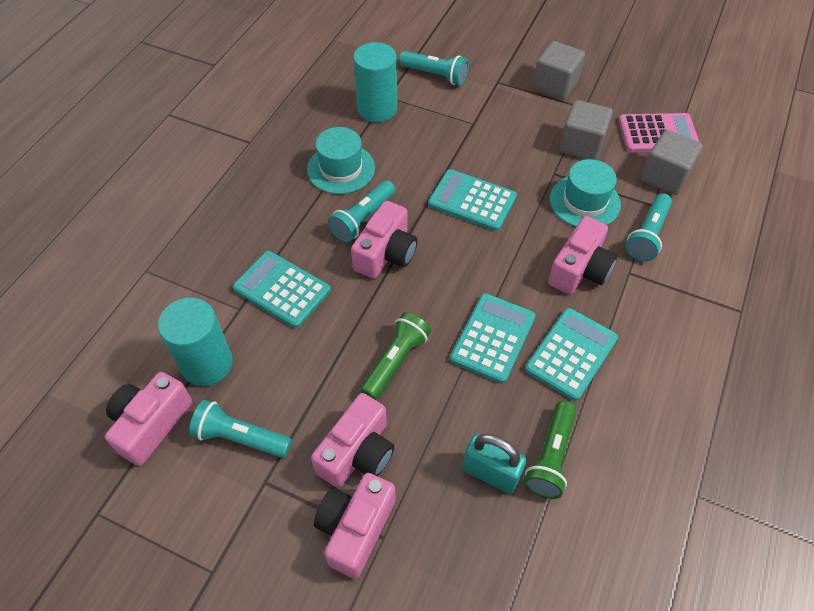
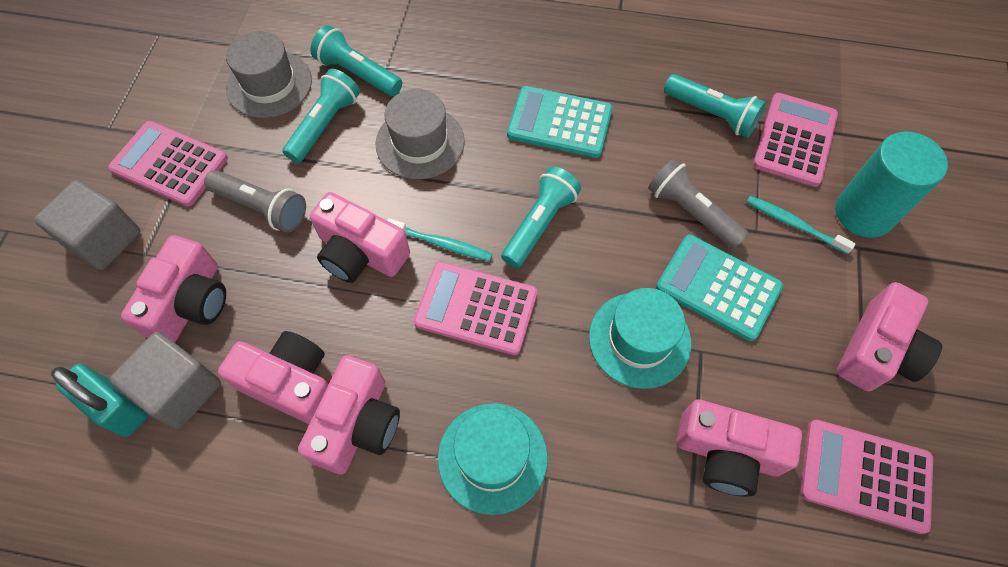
green flashlight: 2 -> 0
grey cube: 3 -> 2
grey flashlight: 0 -> 2
grey hat: 0 -> 2
pink calculator: 1 -> 4
pink camera: 5 -> 6
turquoise calculator: 4 -> 2
turquoise cylinder: 2 -> 1
turquoise toothbrush: 0 -> 2

